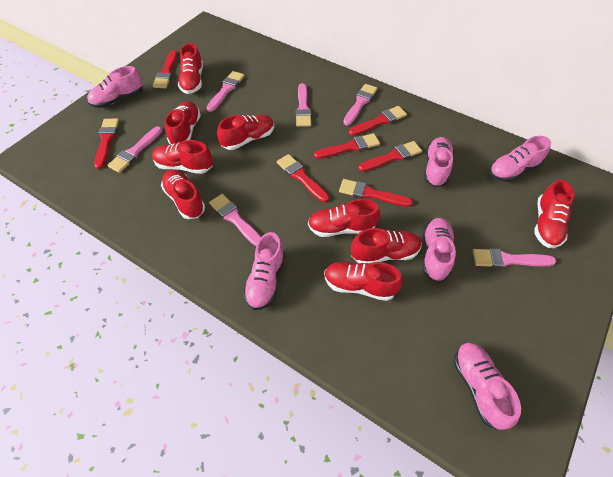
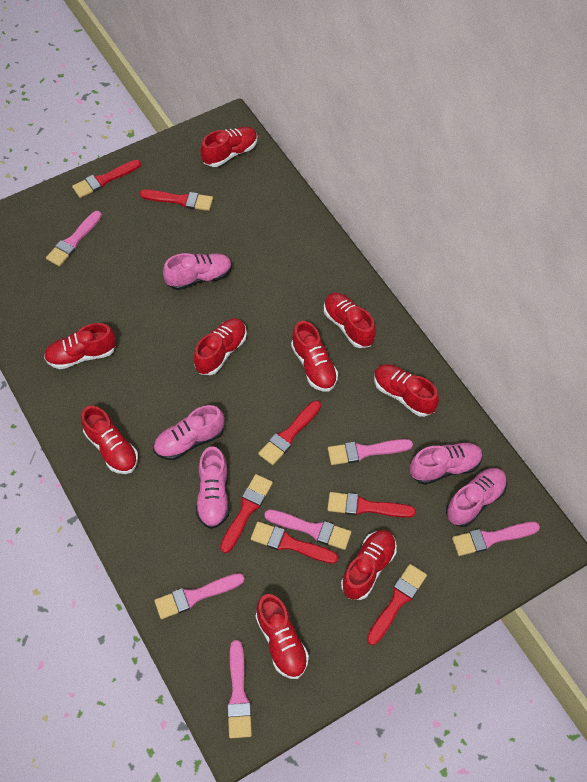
pink shoe: 6 -> 5

